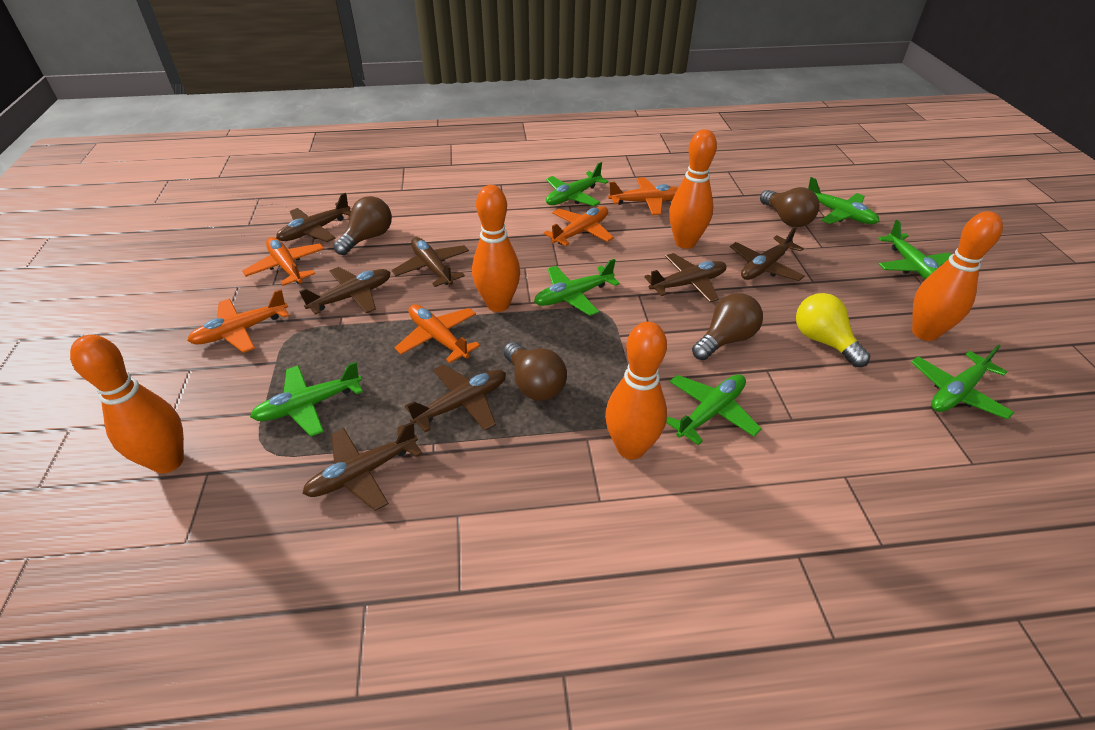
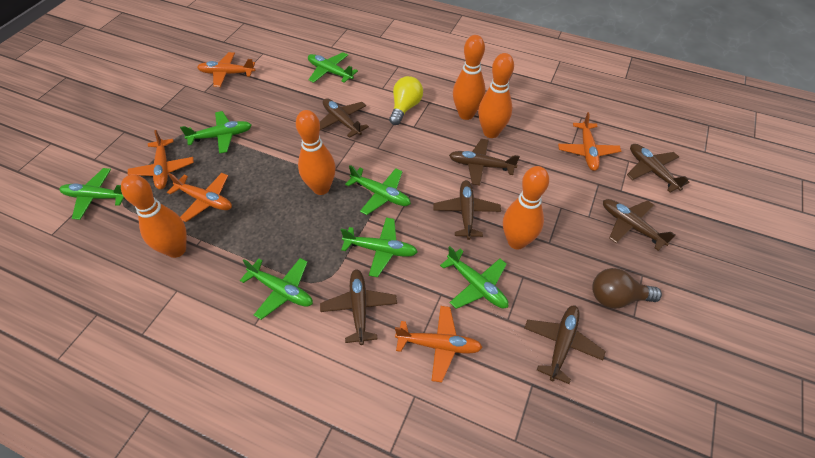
brown light bulb: 4 -> 1

